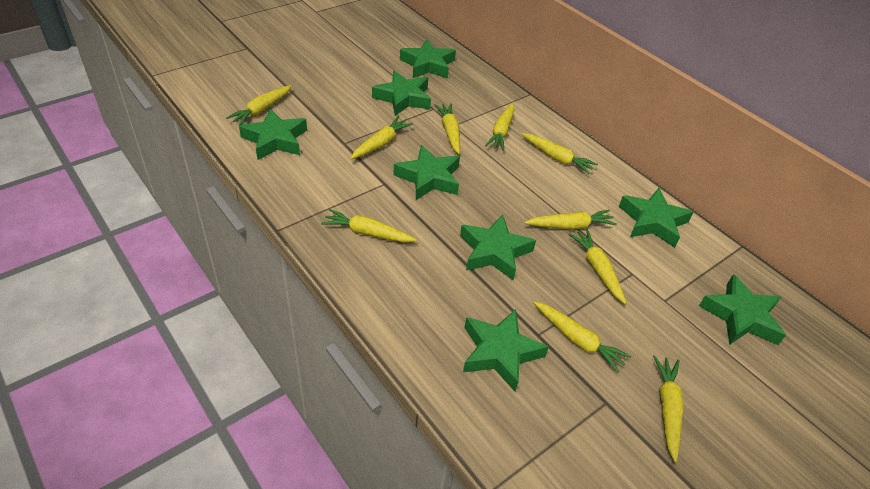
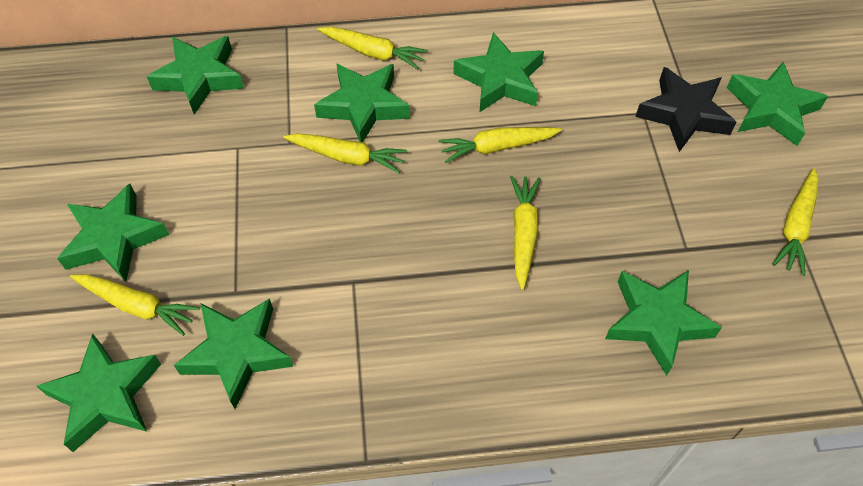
black star: 0 -> 1
yellow carrot: 10 -> 6

